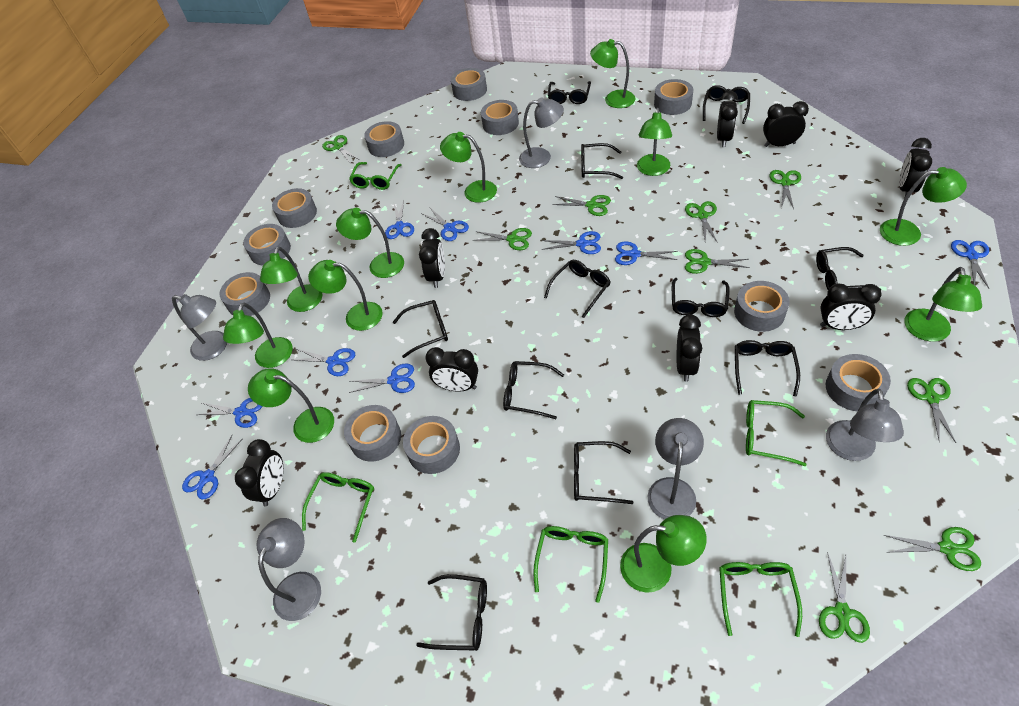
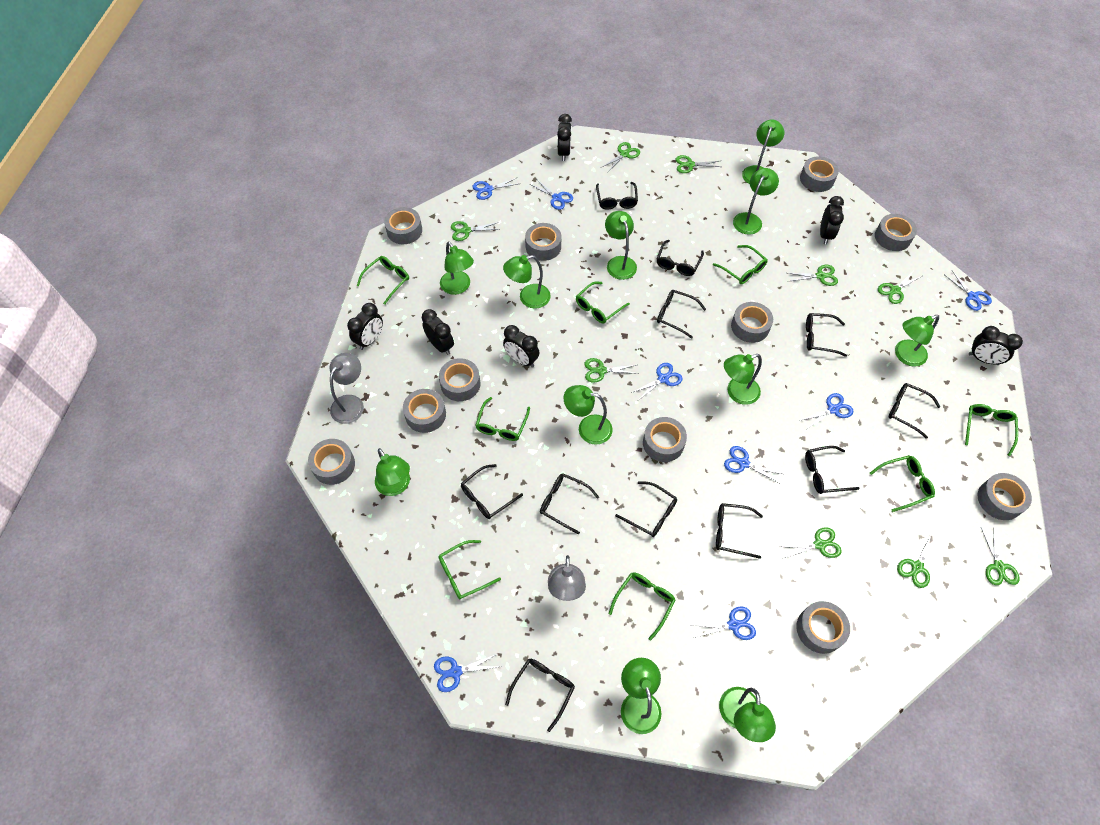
black clock: 8 -> 6
blue scissors: 9 -> 8
green glasses: 5 -> 8
grey lamp: 5 -> 2

